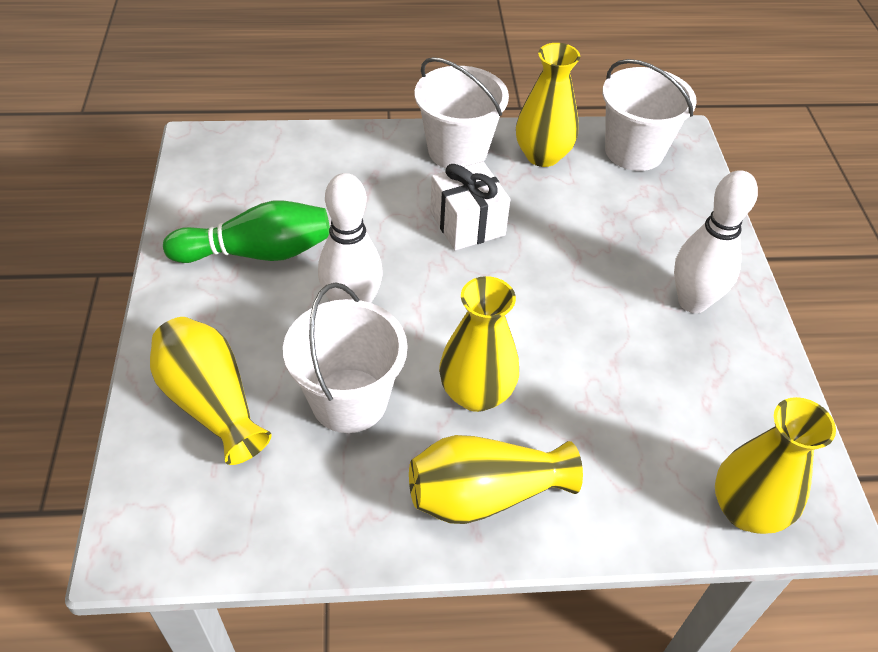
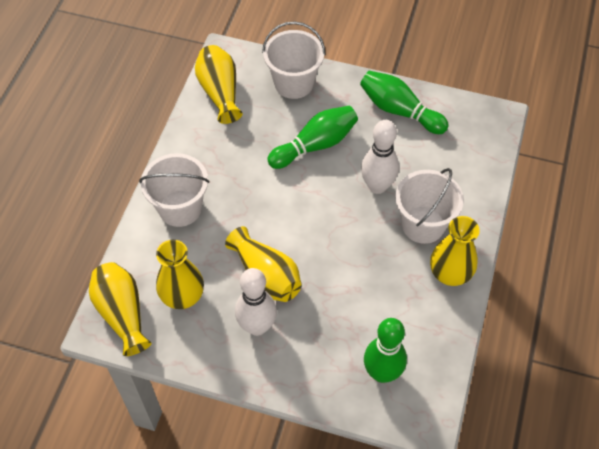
green bowling pin: 1 -> 3
white gift: 1 -> 0

